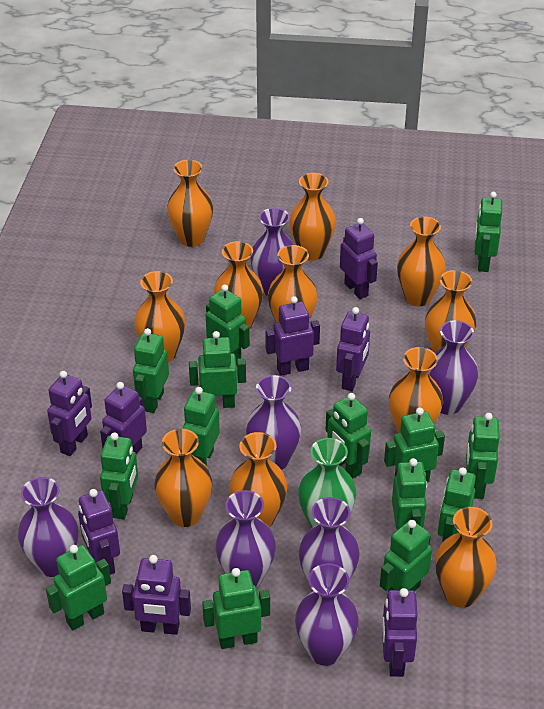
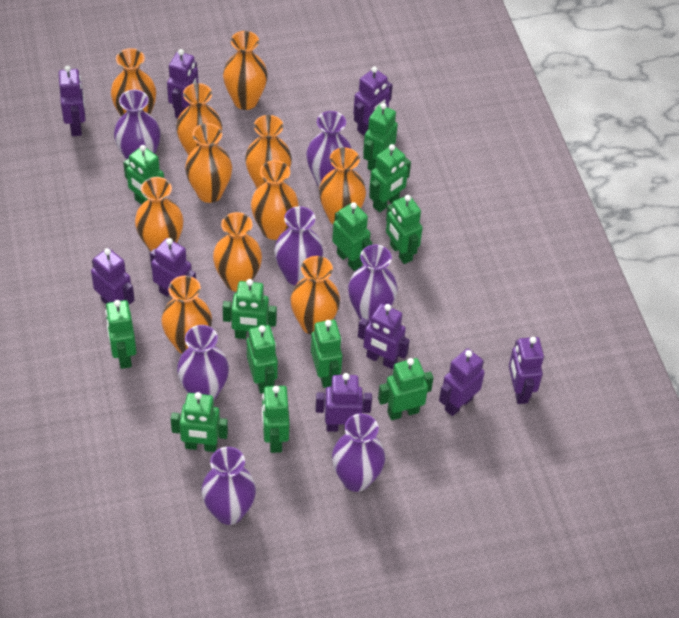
green robot: 14 -> 12
green vase: 1 -> 0
purple robot: 8 -> 9

